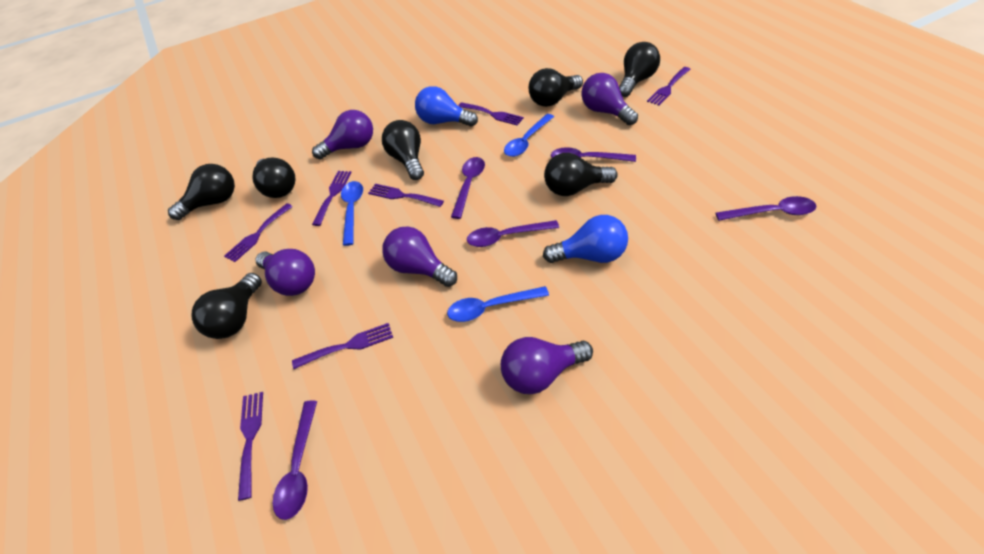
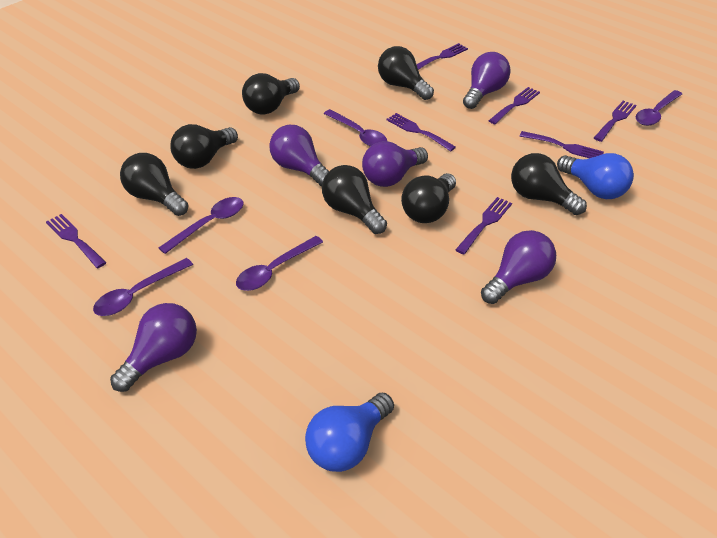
blue spoon: 3 -> 0

